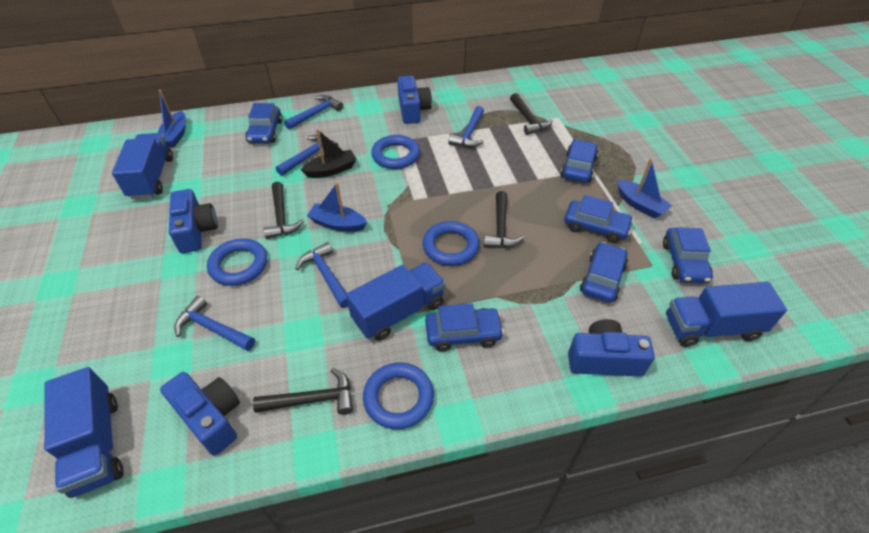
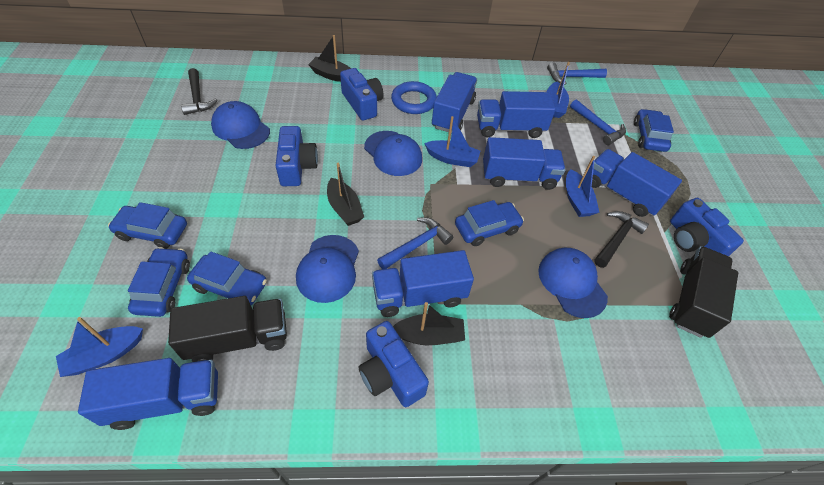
black boat: 1 -> 3
black hammer: 4 -> 2
black truck: 0 -> 2
blue boat: 3 -> 4
blue cap: 0 -> 4
blue car: 6 -> 5
blue hammer: 5 -> 3
blue ring: 4 -> 1
blue truck: 4 -> 6

